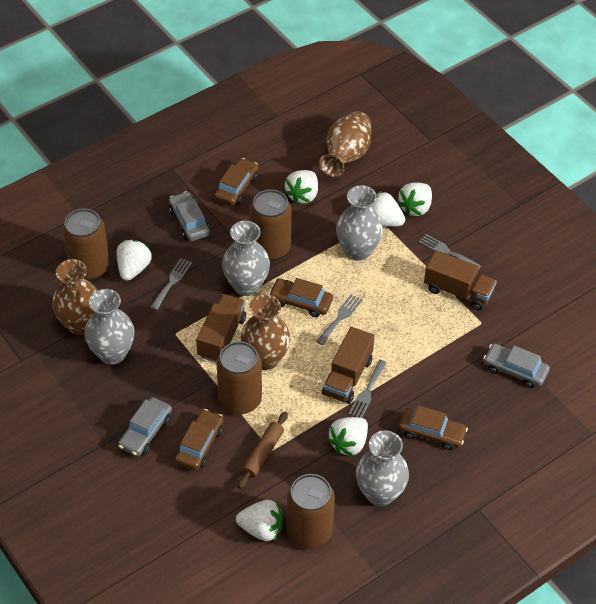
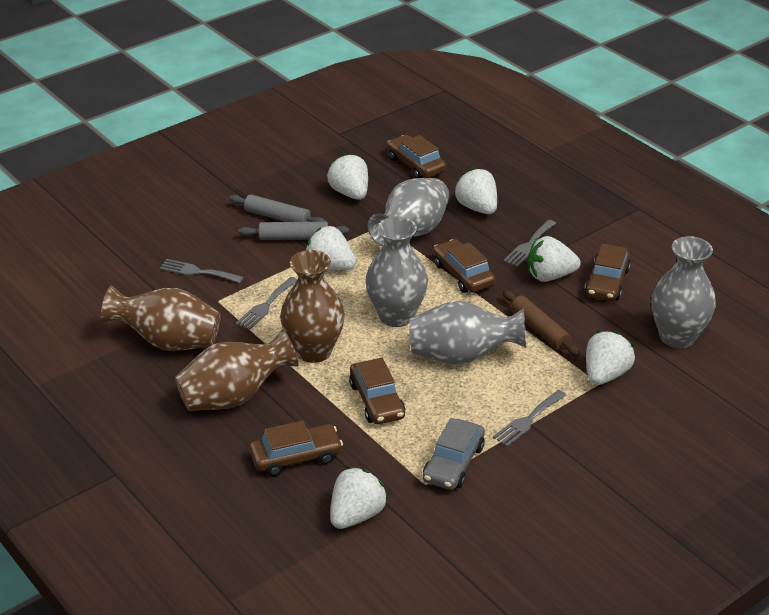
brown can: 4 -> 0
brown car: 4 -> 5
brown truck: 3 -> 0
grey car: 3 -> 1
grey rolling pin: 0 -> 2

